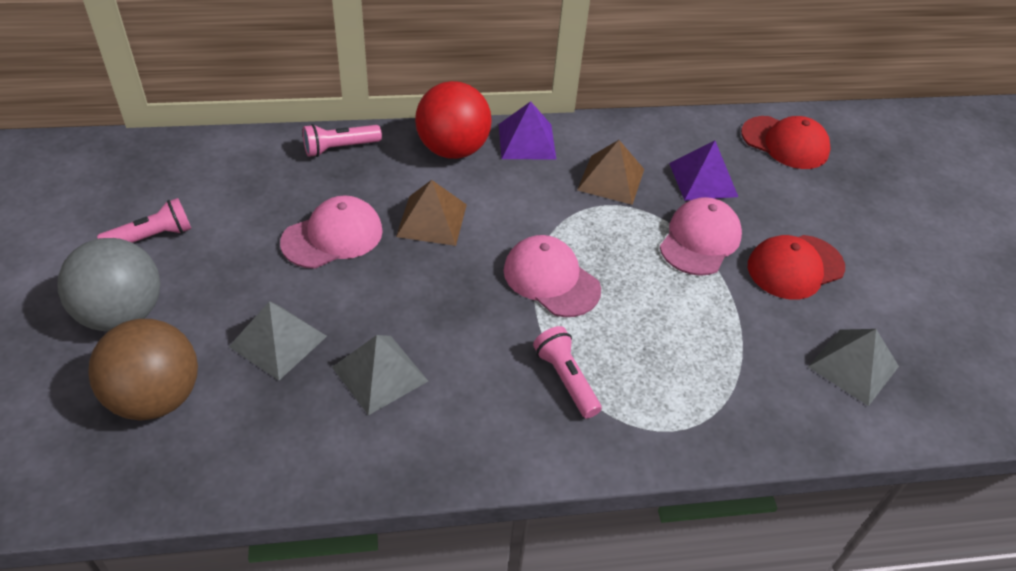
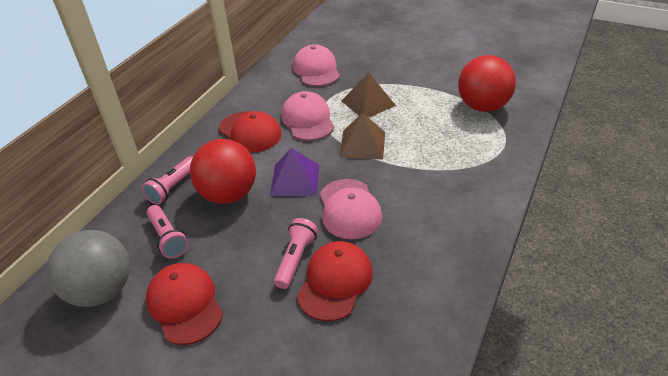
brown ball: 1 -> 0
grey pyramid: 3 -> 0
purple pyramid: 2 -> 1
red ball: 1 -> 2
red cap: 2 -> 3

